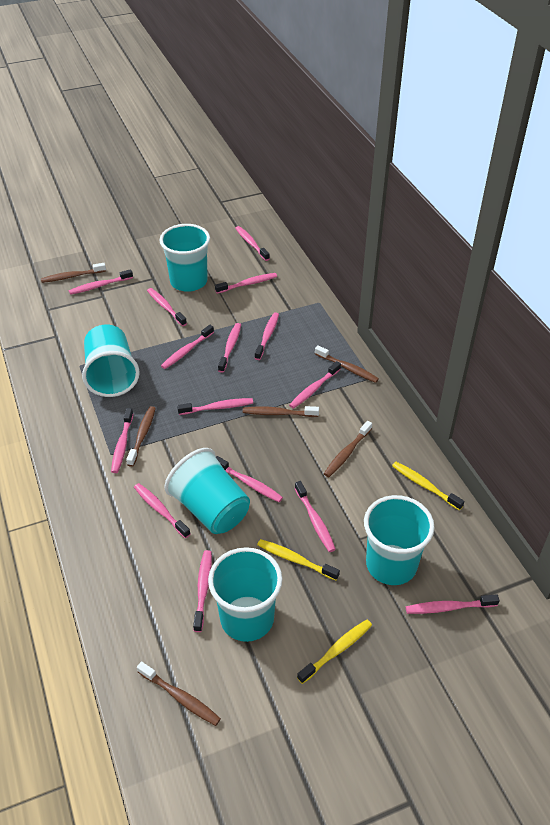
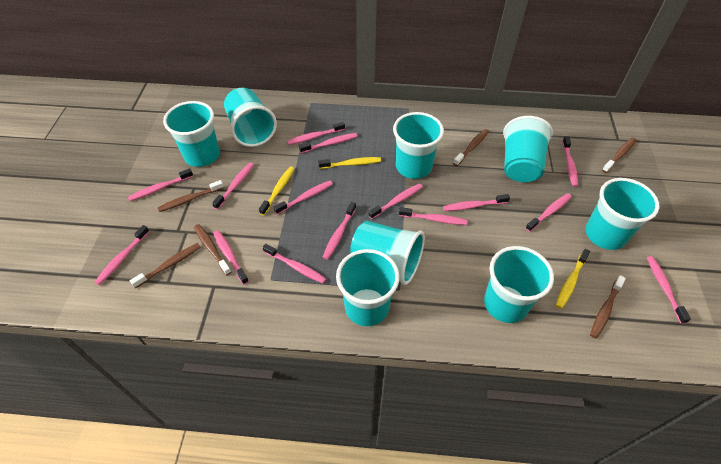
turquoise cup: 5 -> 8

